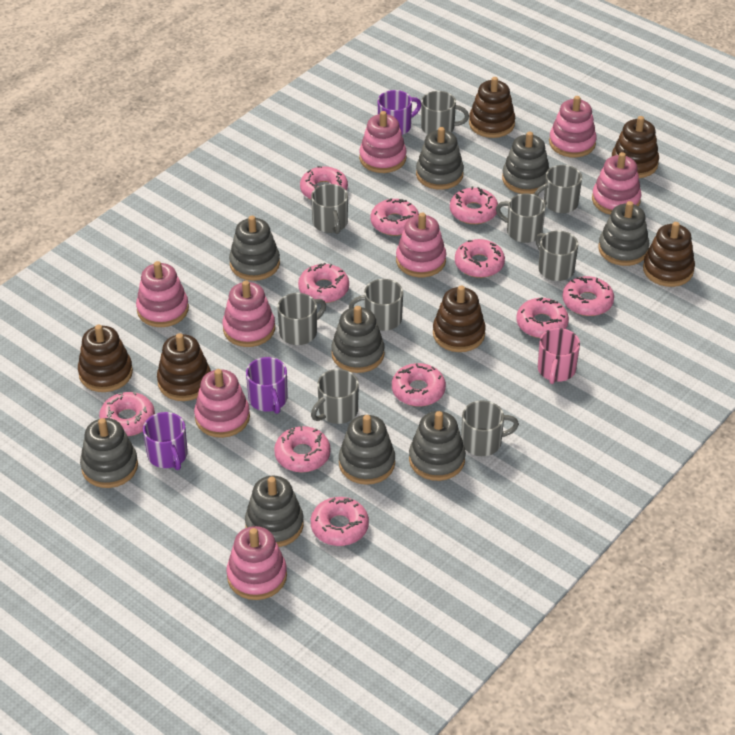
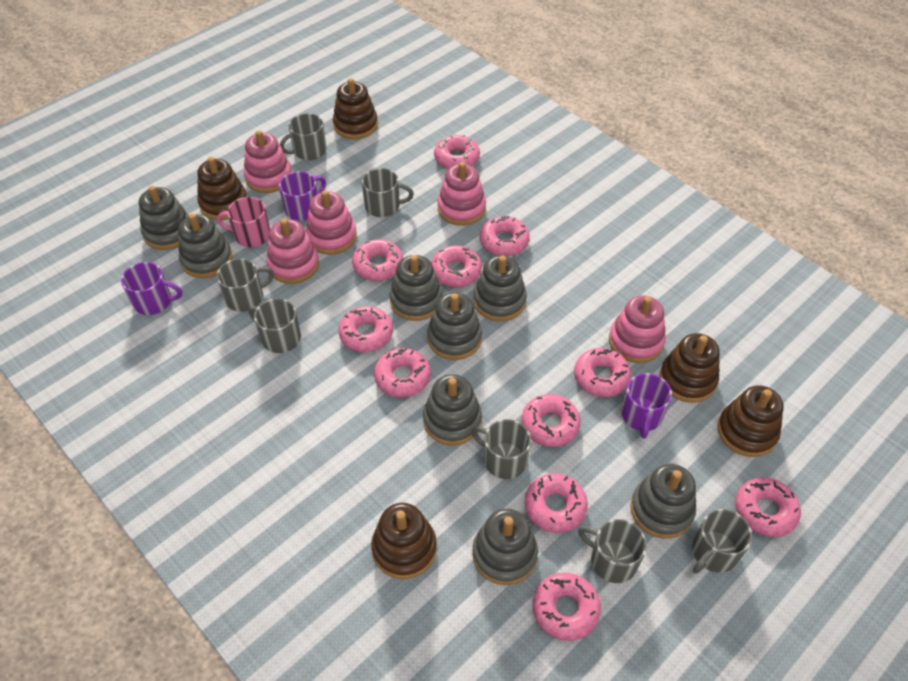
brown stacking toy: 6 -> 5
grey mug: 9 -> 7
grey stacking toy: 9 -> 8
pink stacking toy: 8 -> 5

